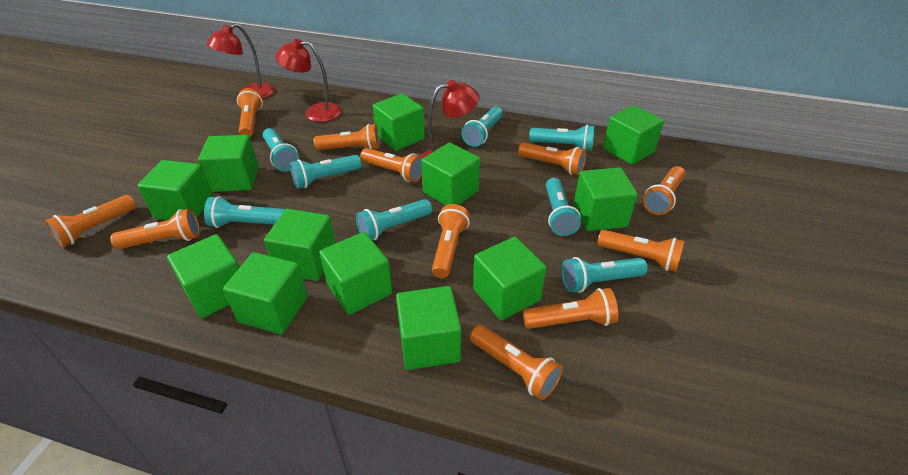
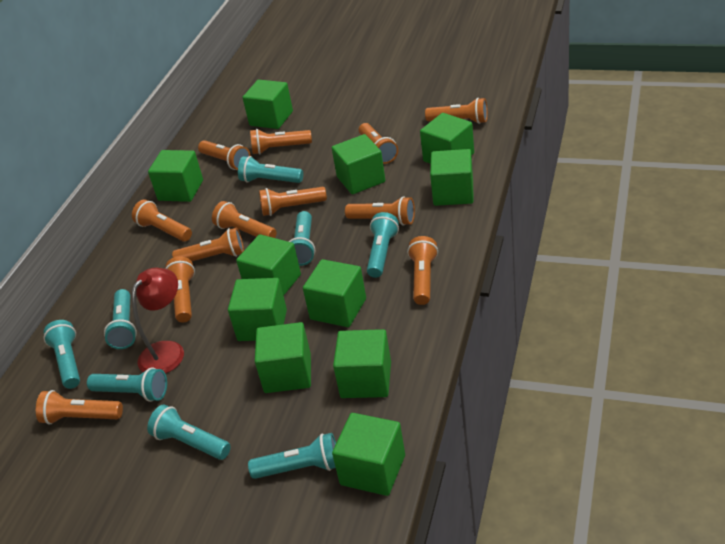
green cube: 12 -> 11
orange flashlight: 11 -> 12
red lamp: 3 -> 1

